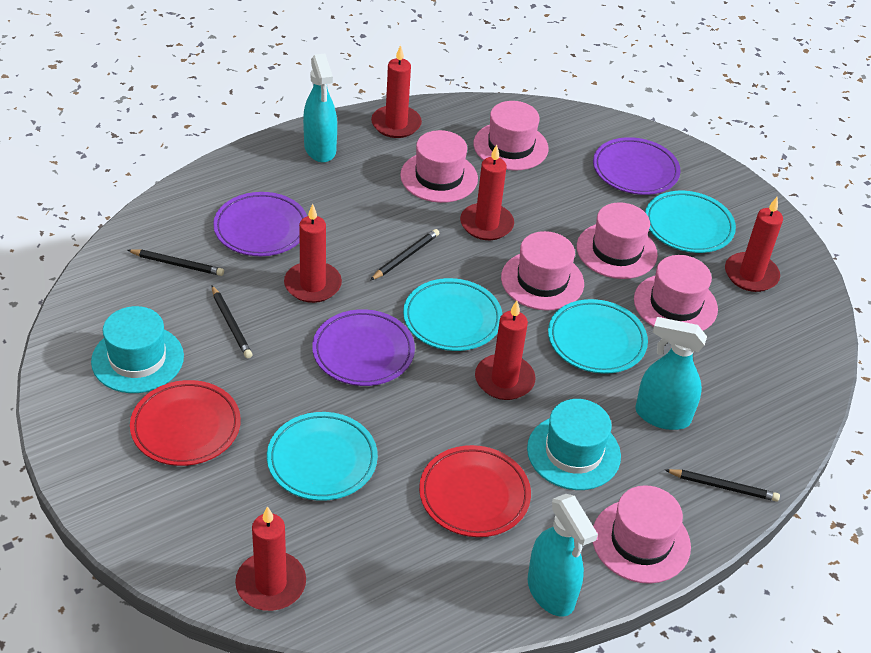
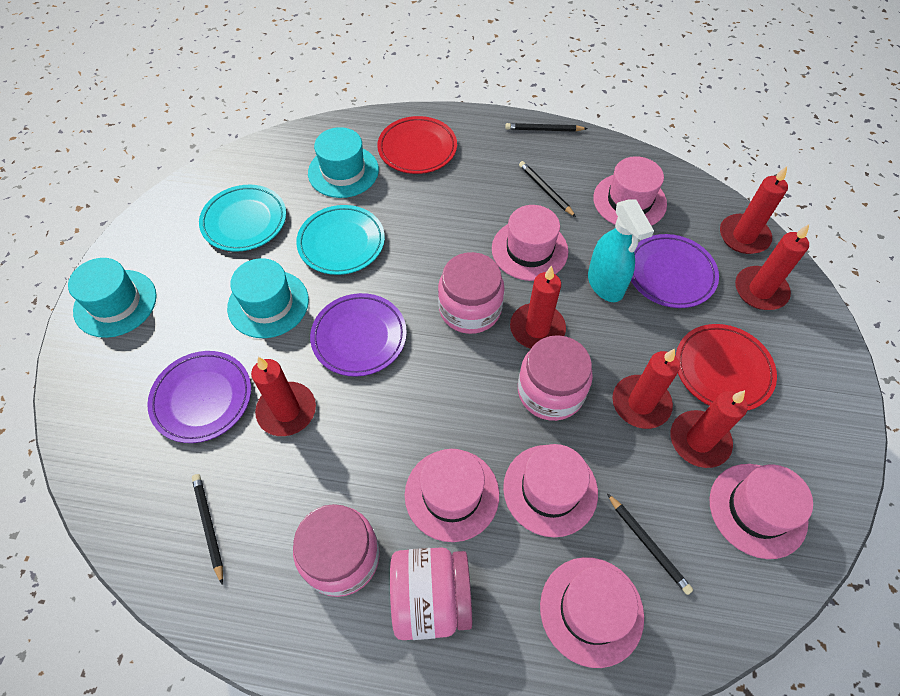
pink jar: 0 -> 4
turquoise hat: 2 -> 3
turquoise plate: 4 -> 2
turquoise spray bottle: 3 -> 1

